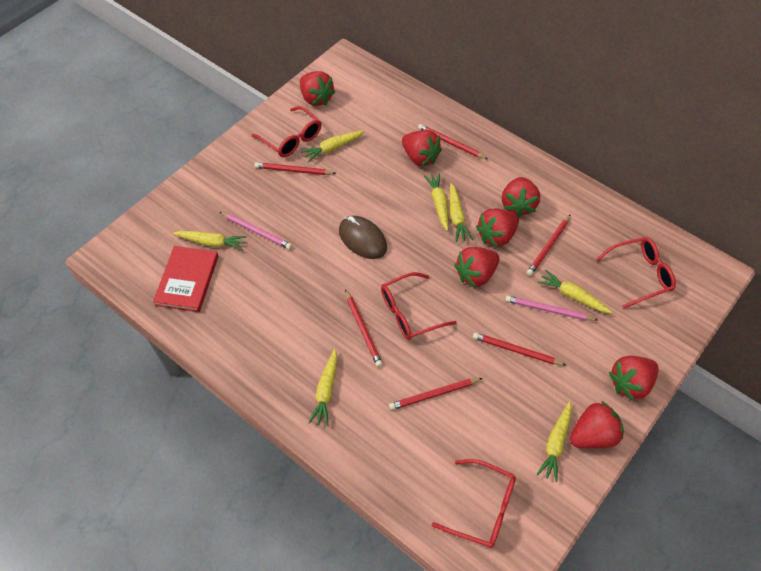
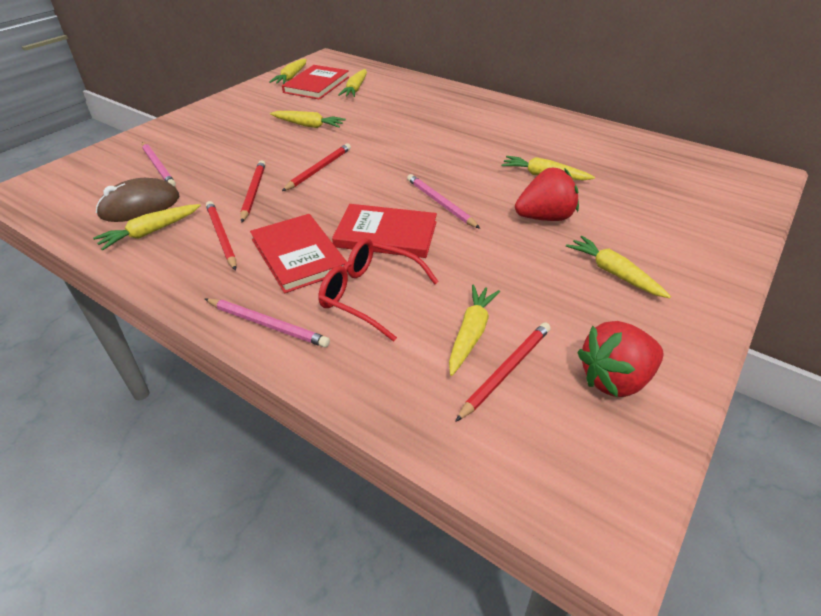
pink pencil: 2 -> 3
red book: 1 -> 3
red glasses: 4 -> 1
red pencil: 6 -> 4
red strawberry: 7 -> 2

